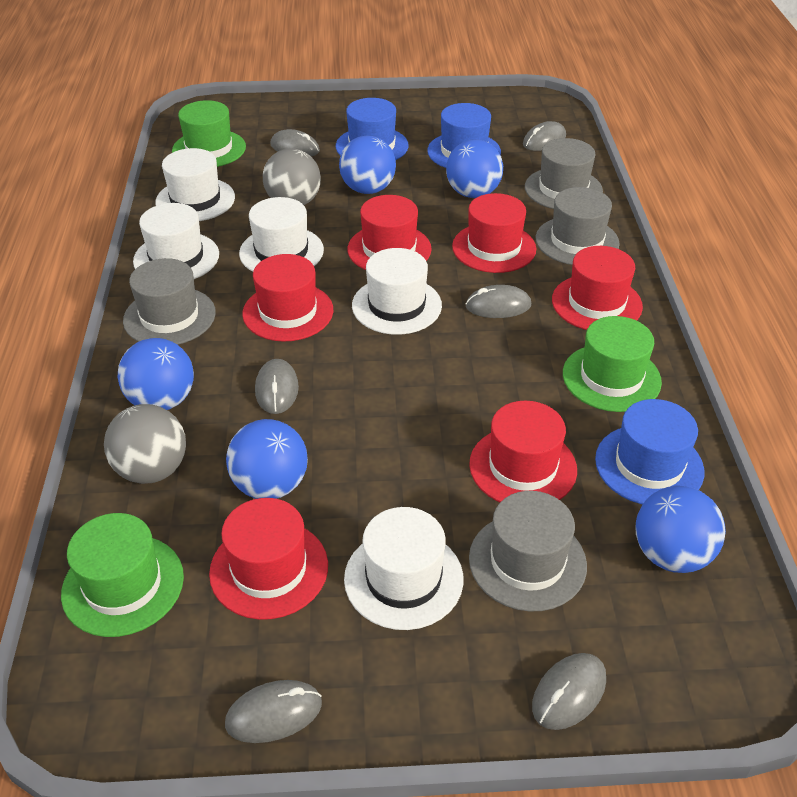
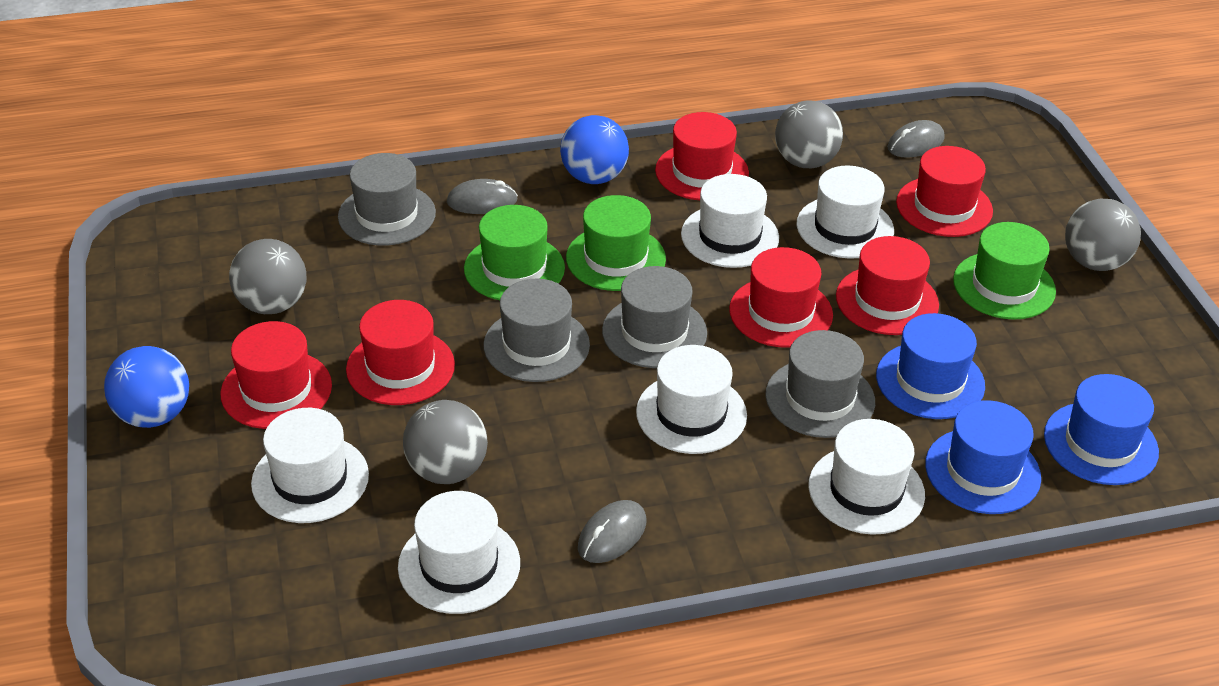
blue ball: 5 -> 2
grey ball: 2 -> 4
grey mouse: 6 -> 3
white hat: 5 -> 6

